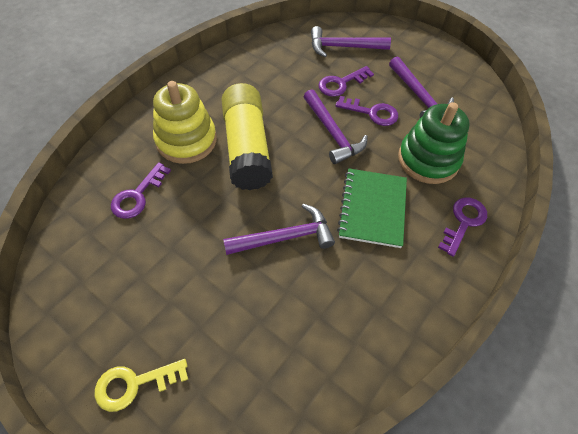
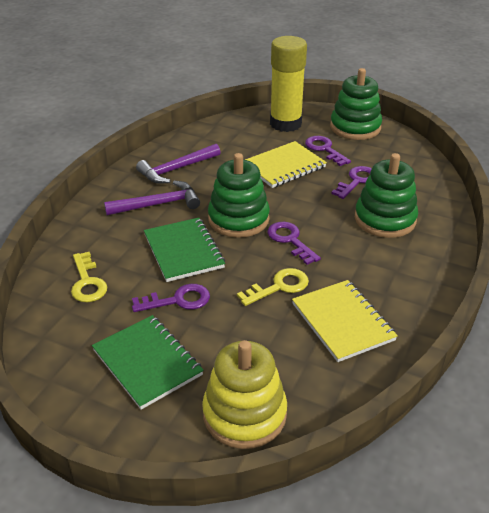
green notebook: 1 -> 2
green stacking toy: 1 -> 3
purple hammer: 4 -> 2
yellow key: 1 -> 2
yellow notebook: 0 -> 2

